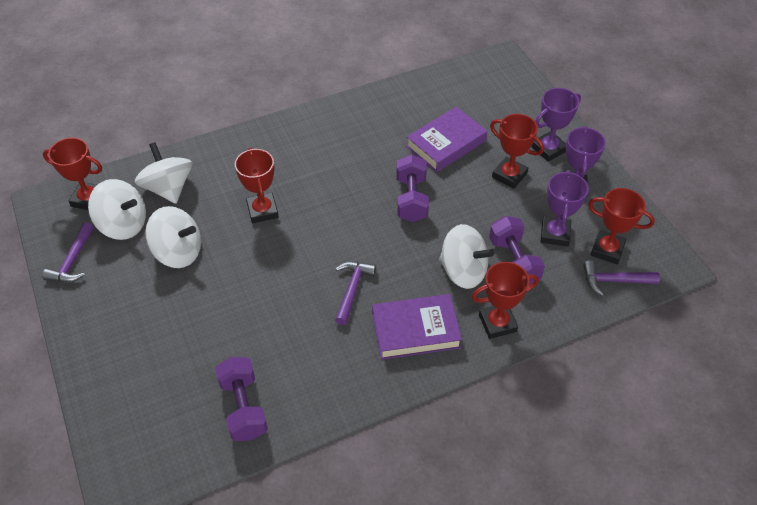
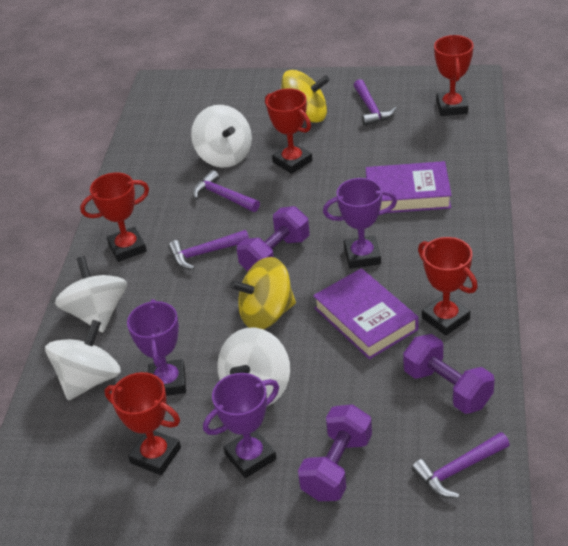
purple hammer: 3 -> 4
yellow spinning top: 0 -> 2

